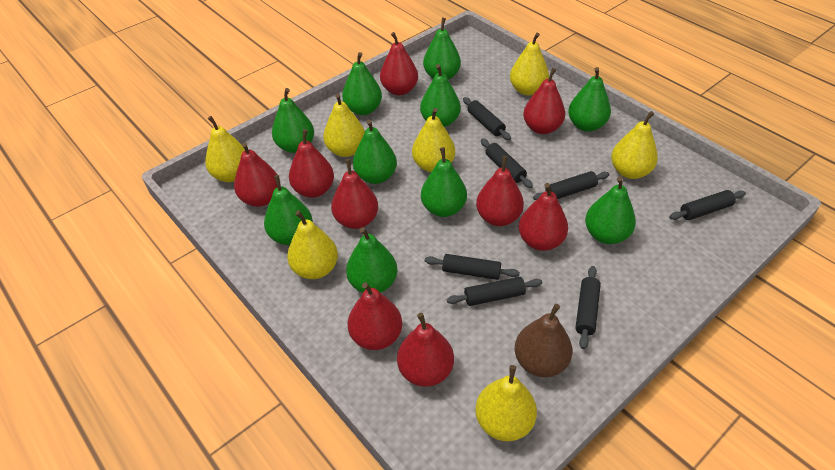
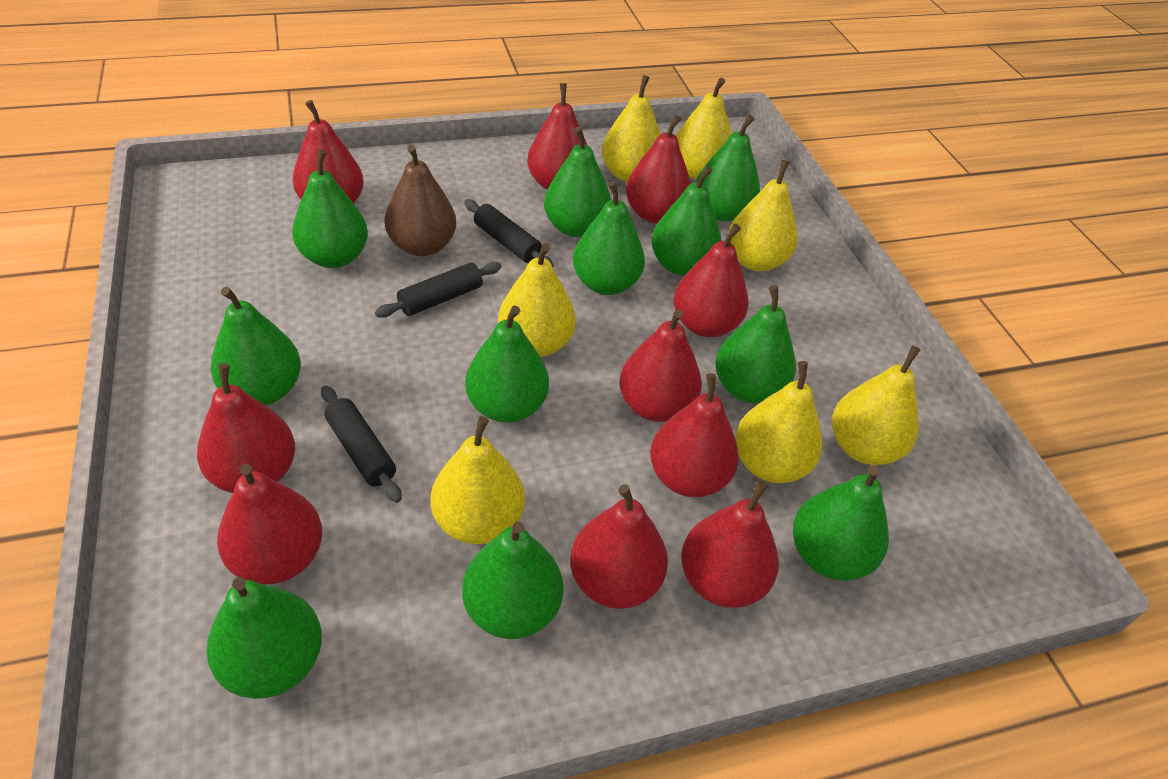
black rolling pin: 7 -> 3
green pear: 10 -> 11
red pear: 9 -> 10

